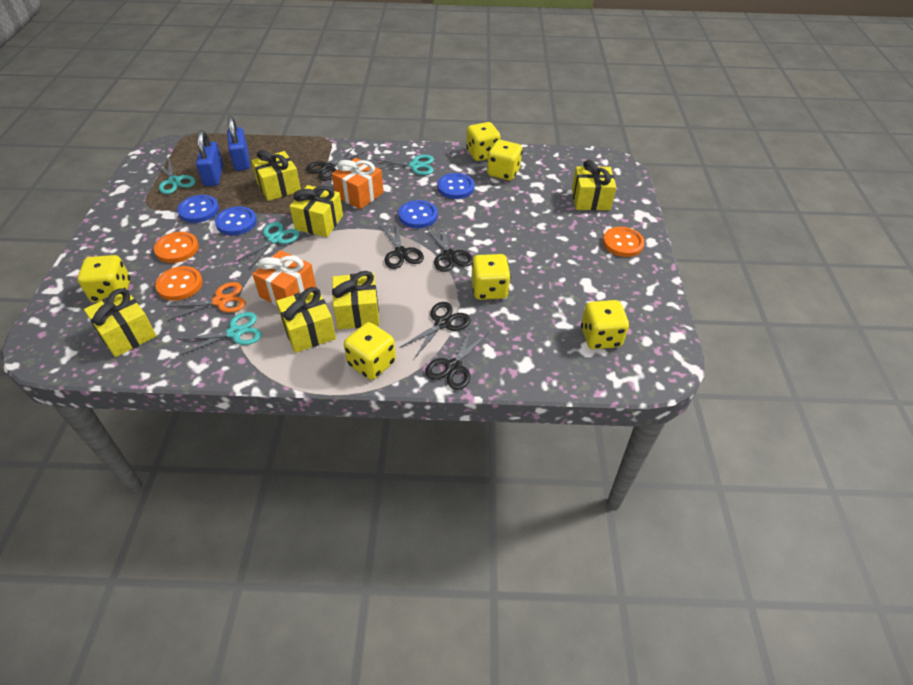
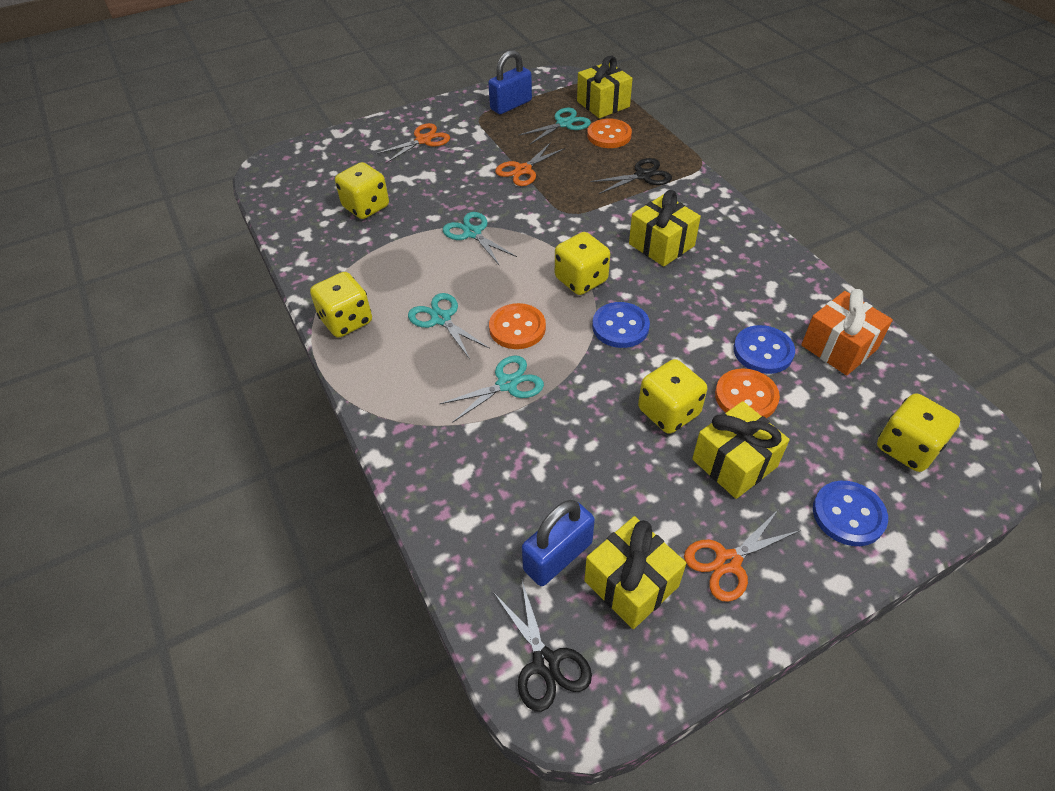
black scissors: 5 -> 2
blue button: 4 -> 3
orange gift: 2 -> 1
orange scissors: 1 -> 3
yellow dice: 6 -> 5
yellow gift: 6 -> 4

